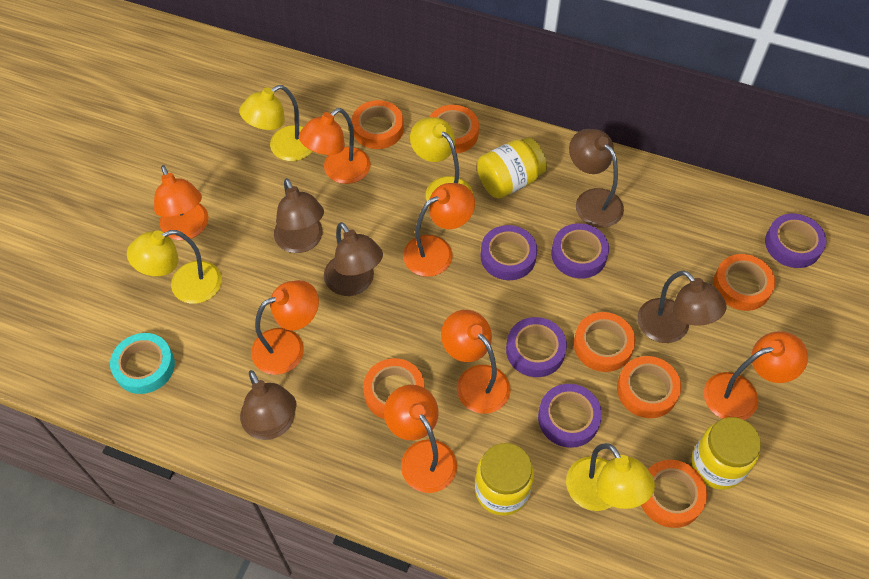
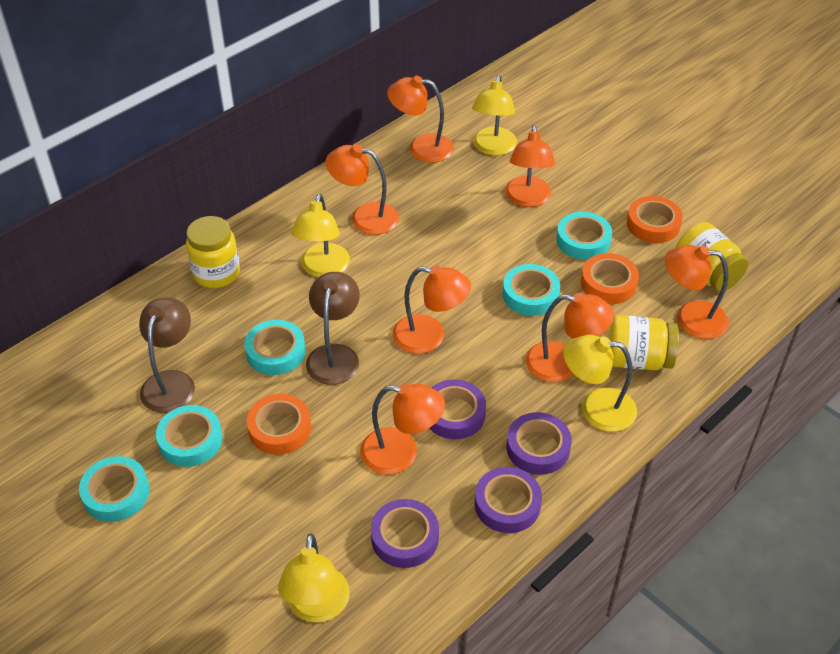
brown lamp: 5 -> 2
orange tape: 7 -> 3
purple tape: 5 -> 4
turquoise tape: 1 -> 5

